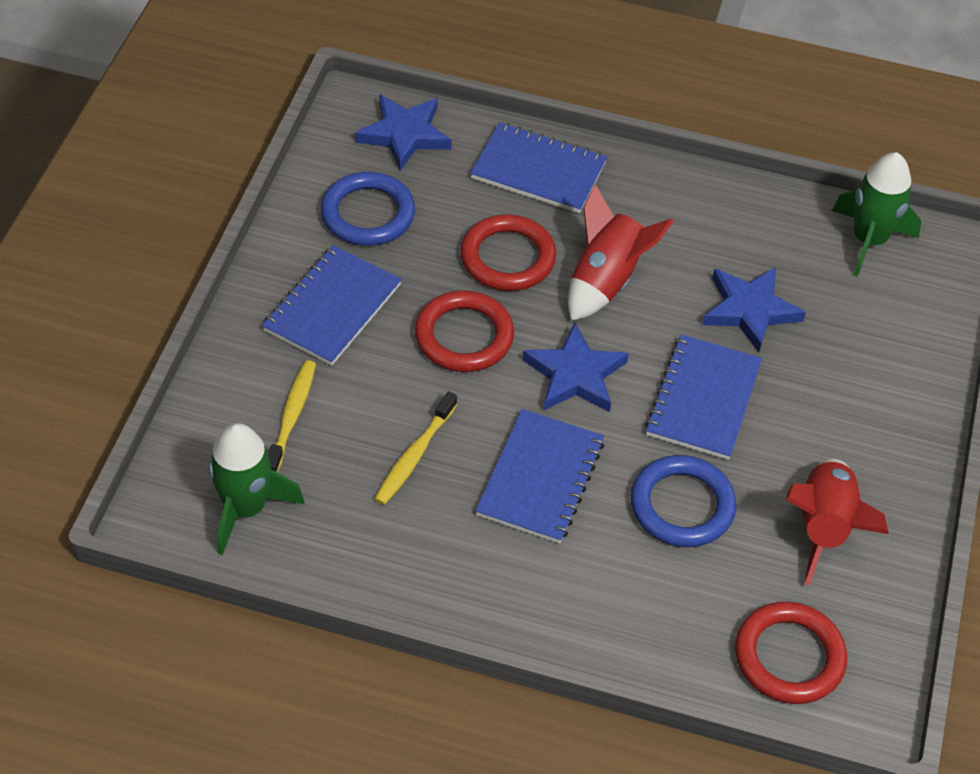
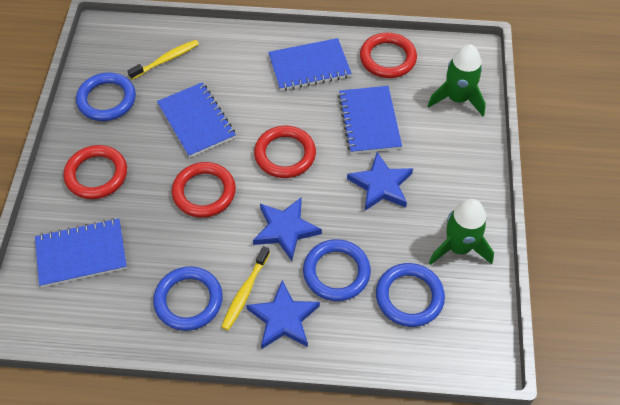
blue ring: 2 -> 4
red ring: 3 -> 4
red rocket: 2 -> 0

